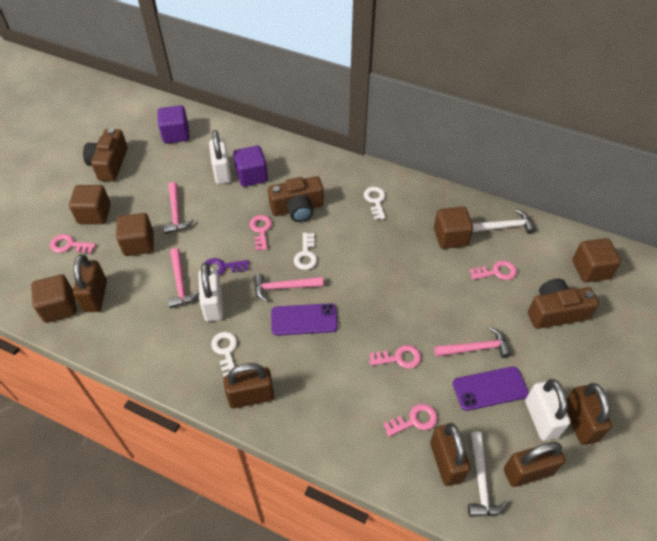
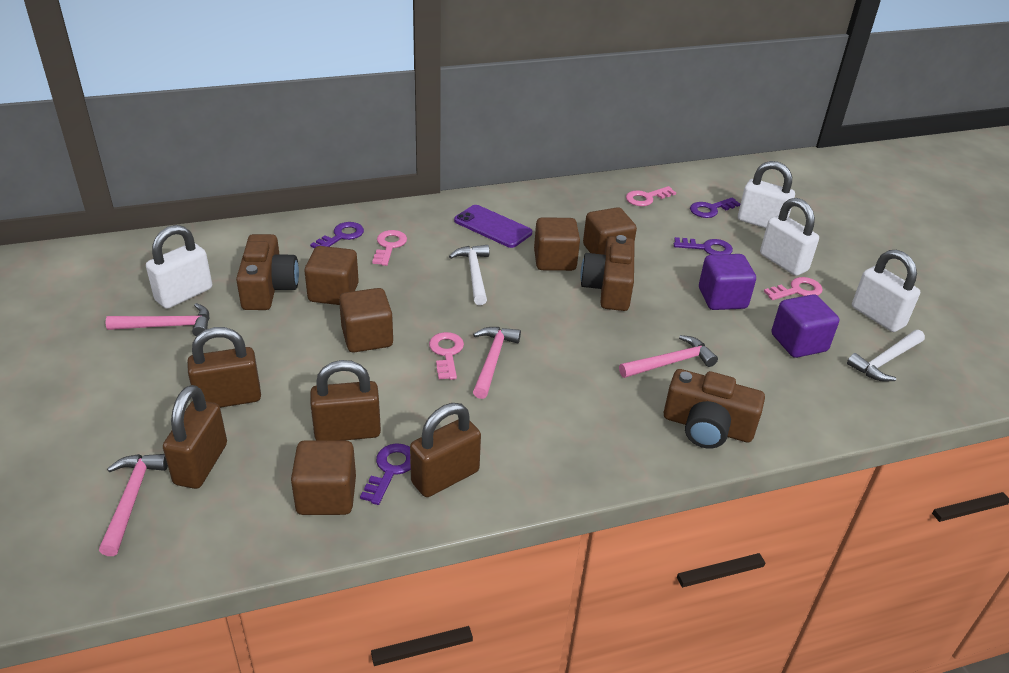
brown padlock: 5 -> 4
pink key: 5 -> 4
purple key: 1 -> 4
purple phone: 2 -> 1
white key: 3 -> 0
white padlock: 3 -> 4

